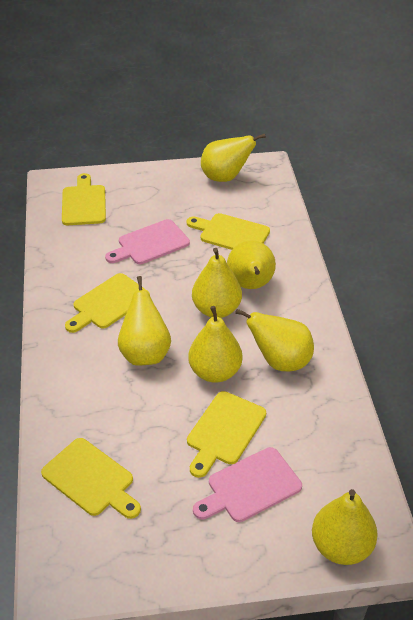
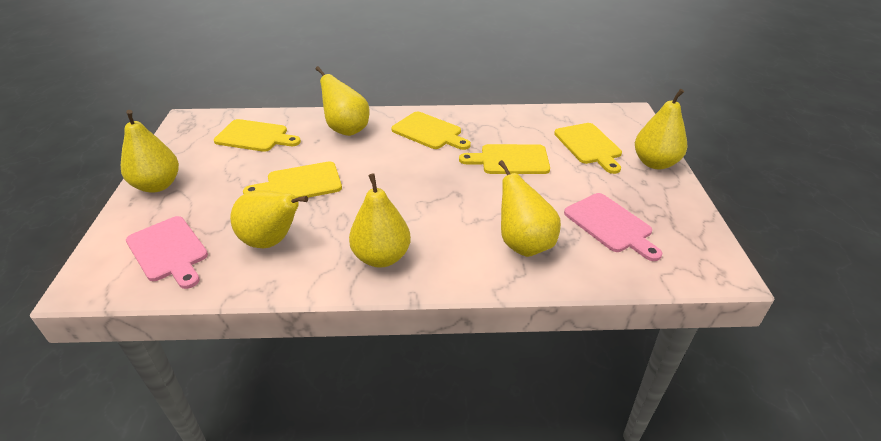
yellow pear: 7 -> 6

